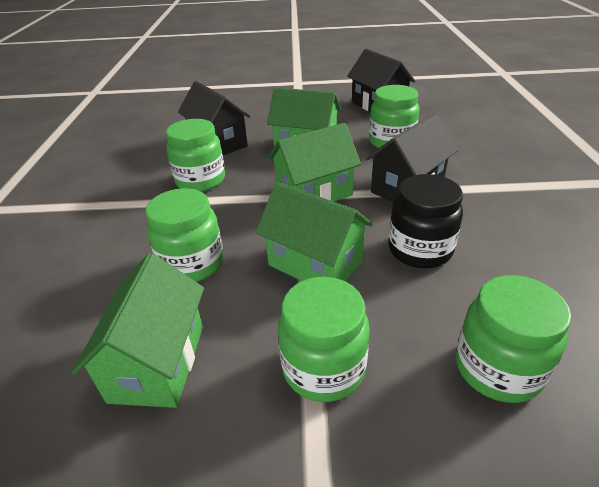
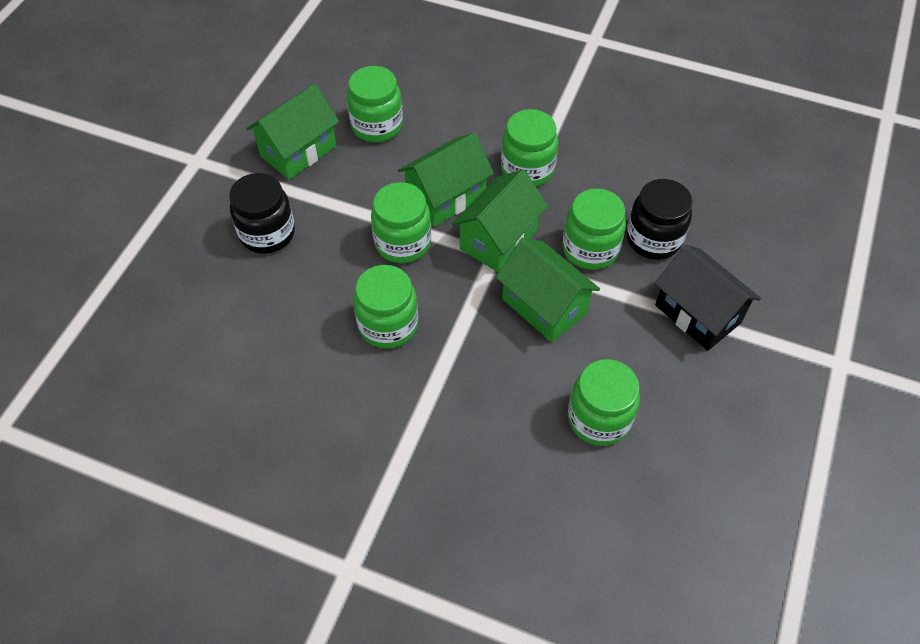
black house: 3 -> 1
black jar: 1 -> 2
green jar: 5 -> 6

